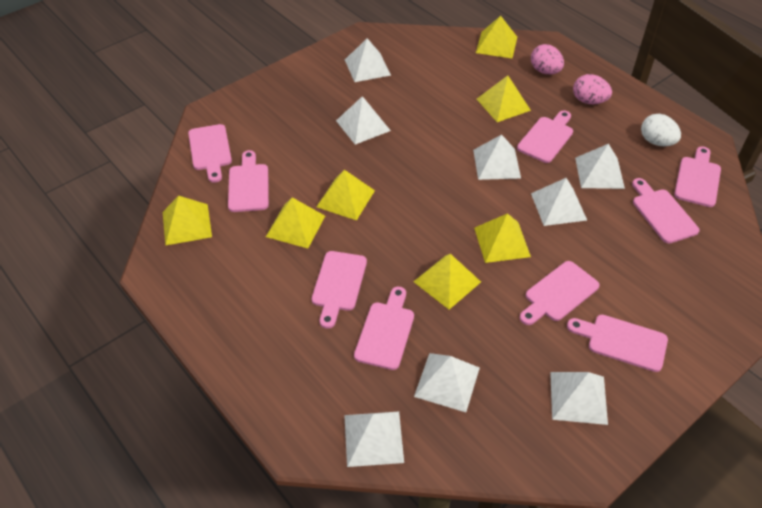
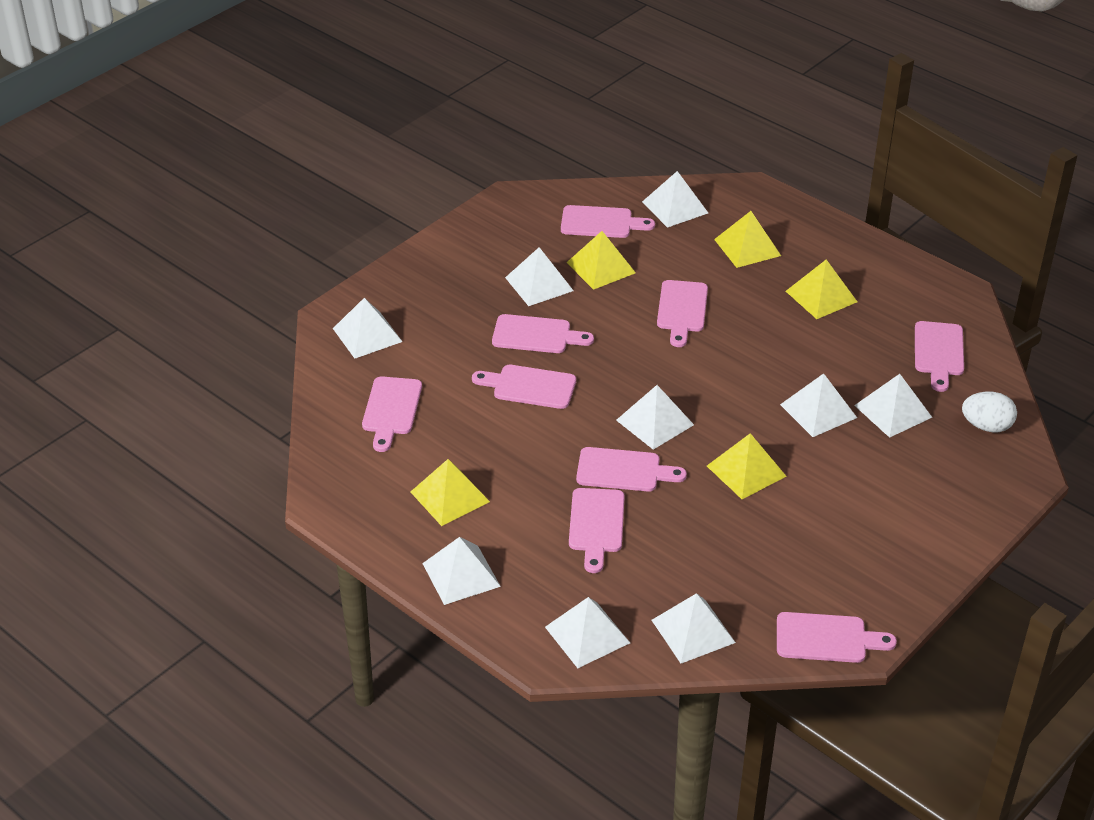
pink egg: 2 -> 0
white pyramid: 8 -> 9
yellow pyramid: 7 -> 5

